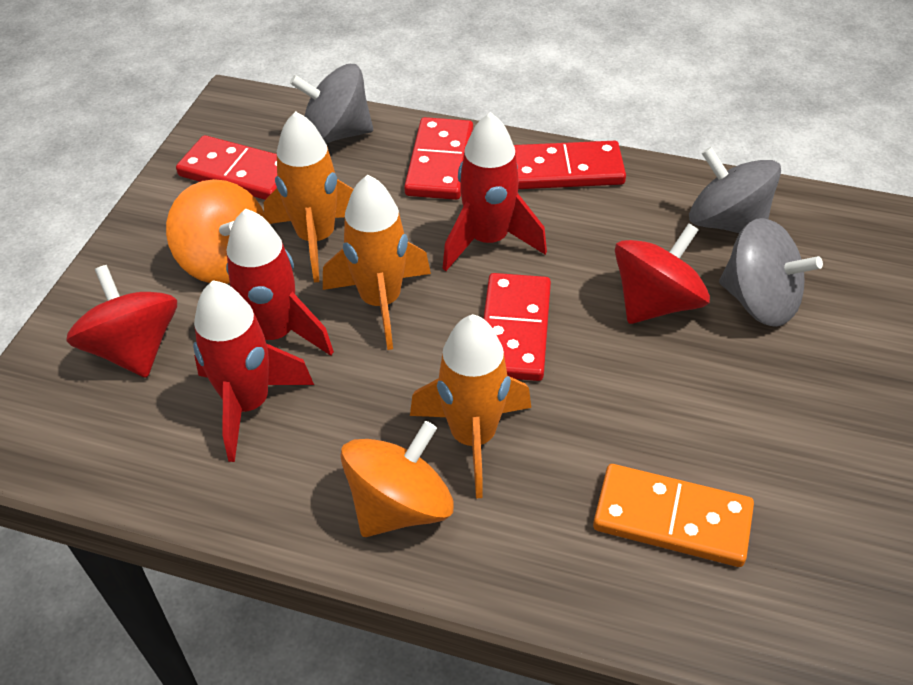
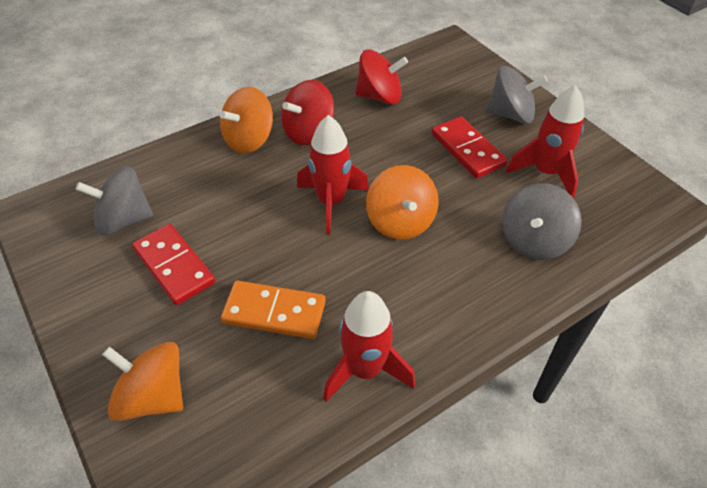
orange rocket: 3 -> 0
orange spinning top: 2 -> 3
red domino: 4 -> 2

